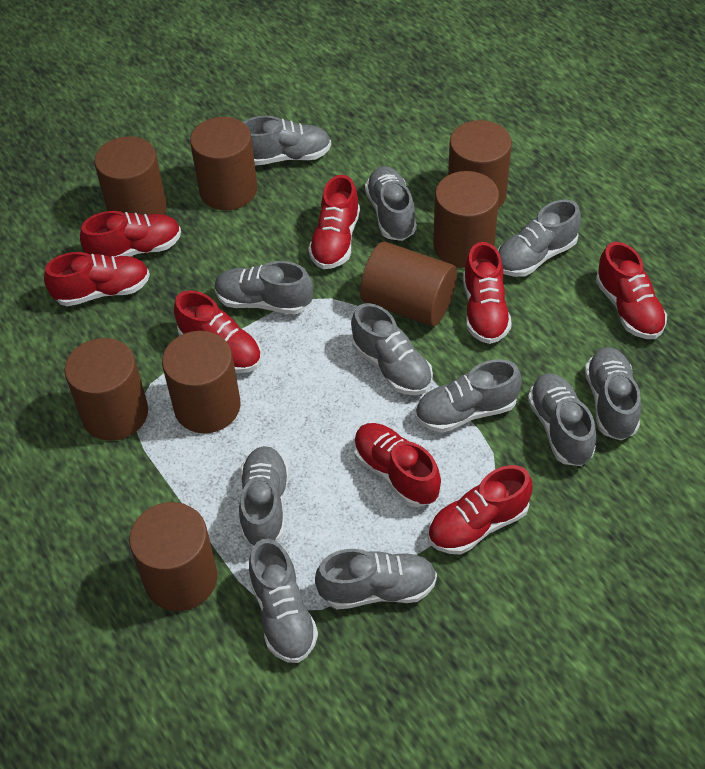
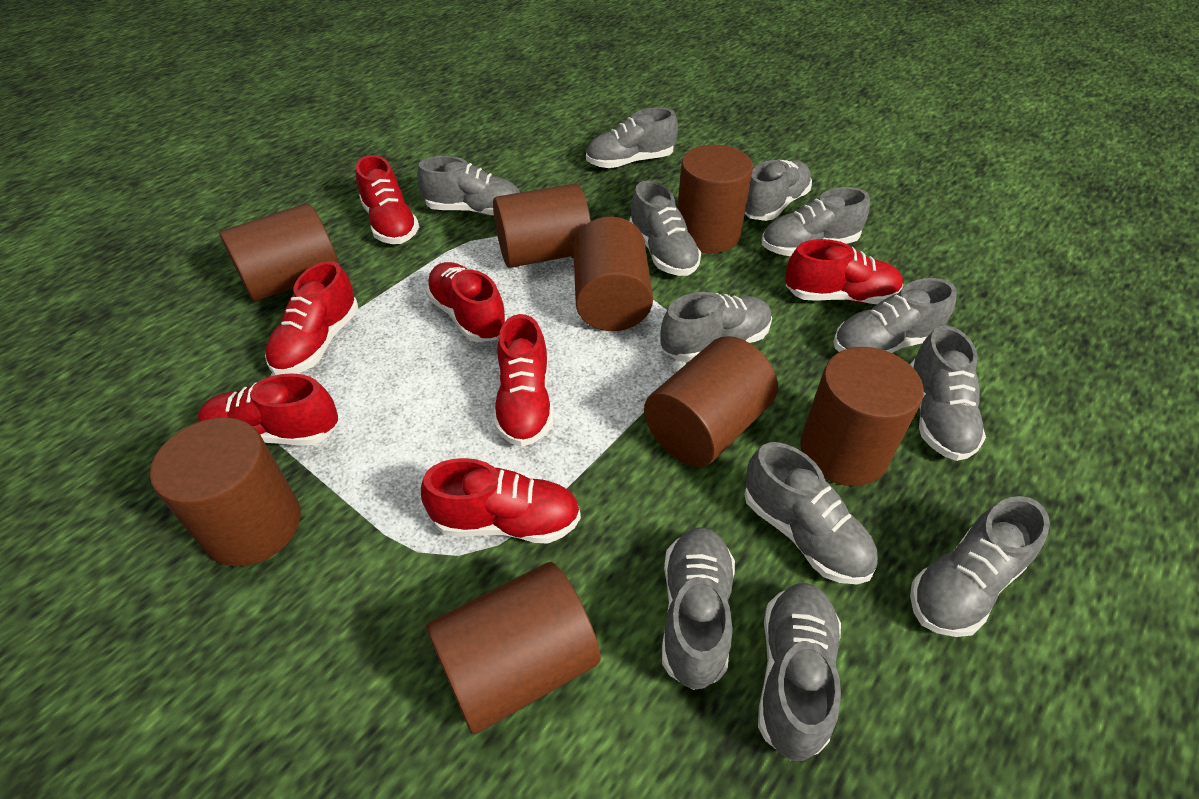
grey shoe: 11 -> 12
red shoe: 8 -> 7

